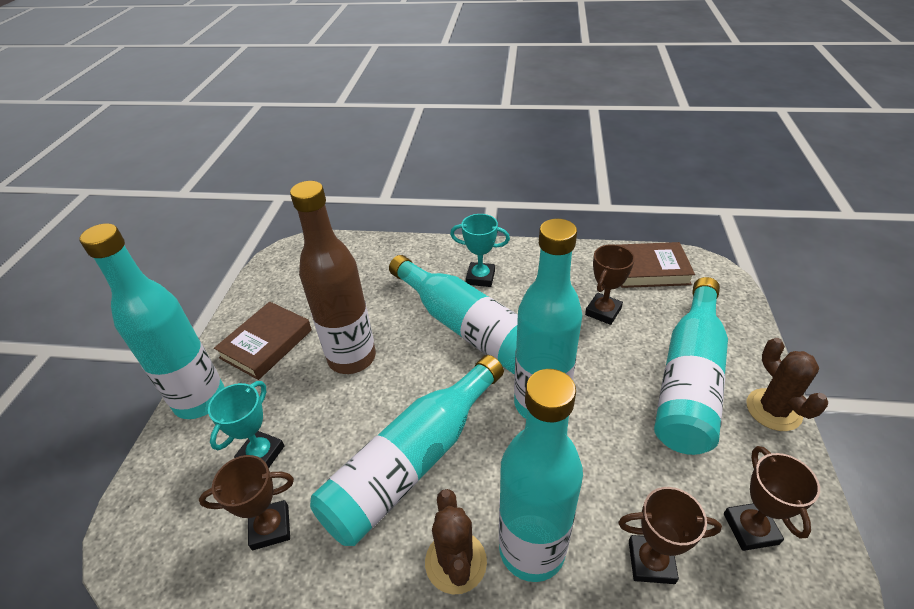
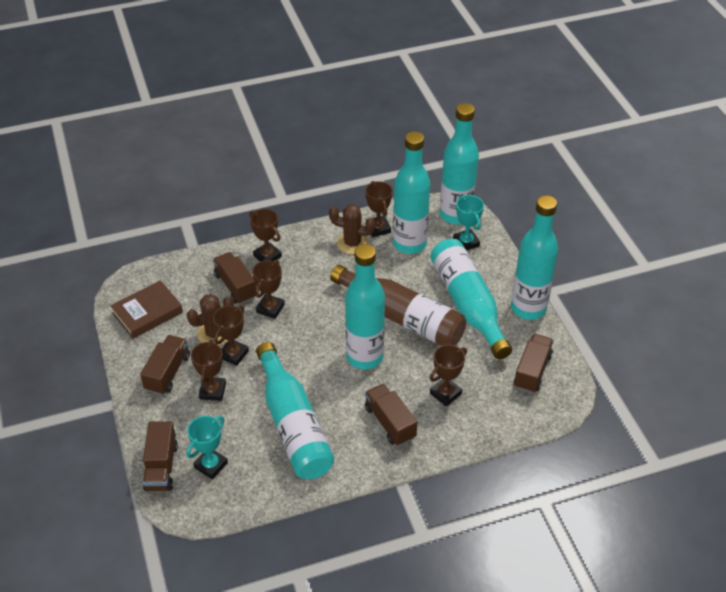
brown book: 2 -> 1
brown trophy: 4 -> 6
brown truck: 0 -> 5

